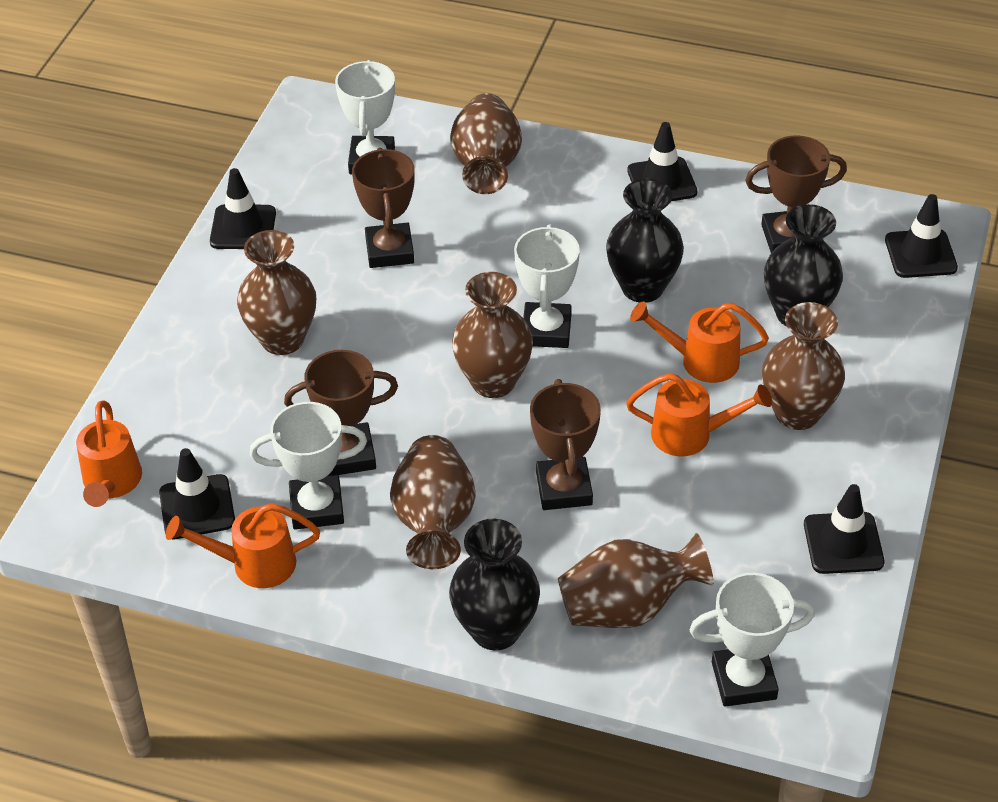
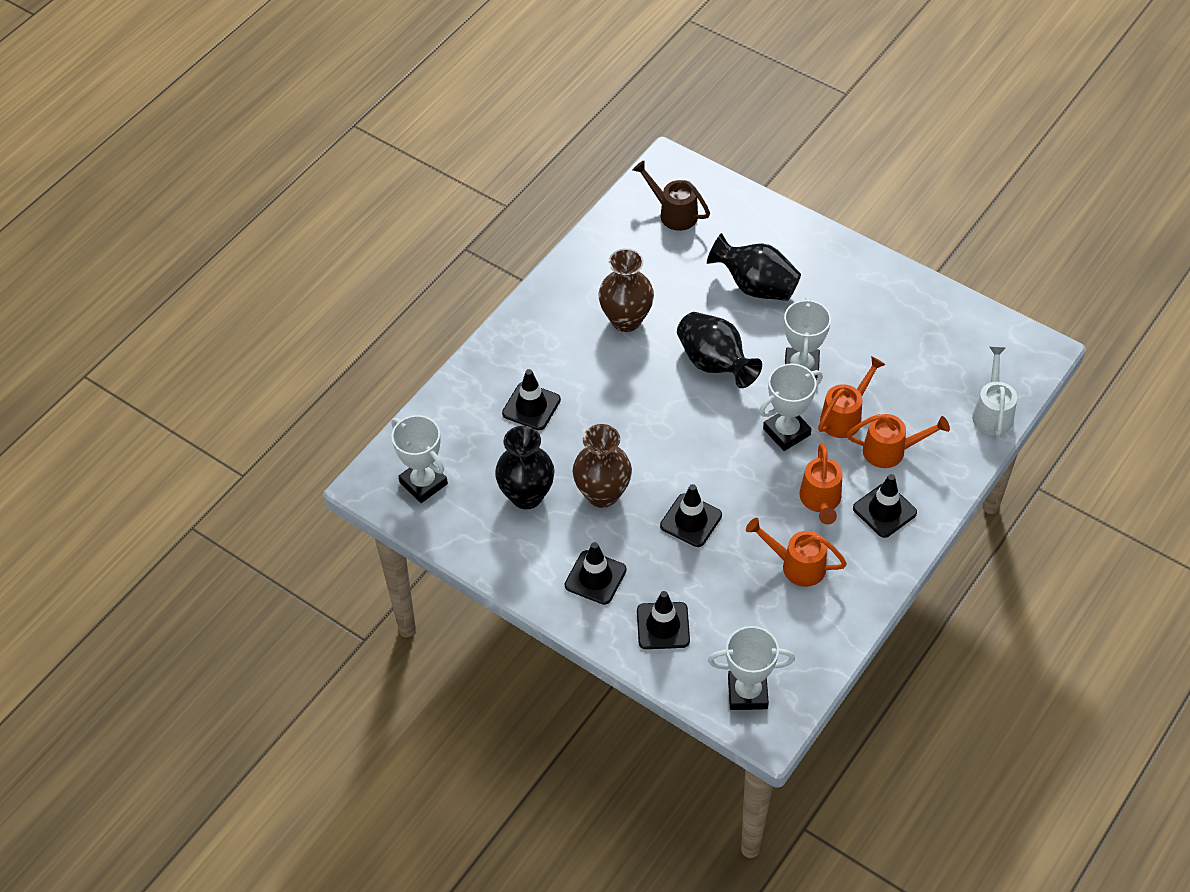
brown trophy: 4 -> 0
brown vase: 6 -> 2
brown watering can: 0 -> 1
white watering can: 0 -> 1

